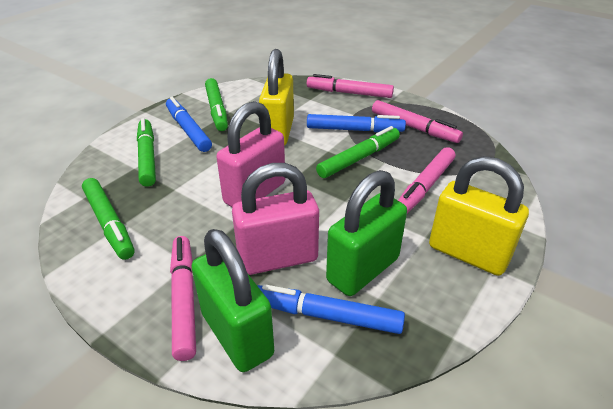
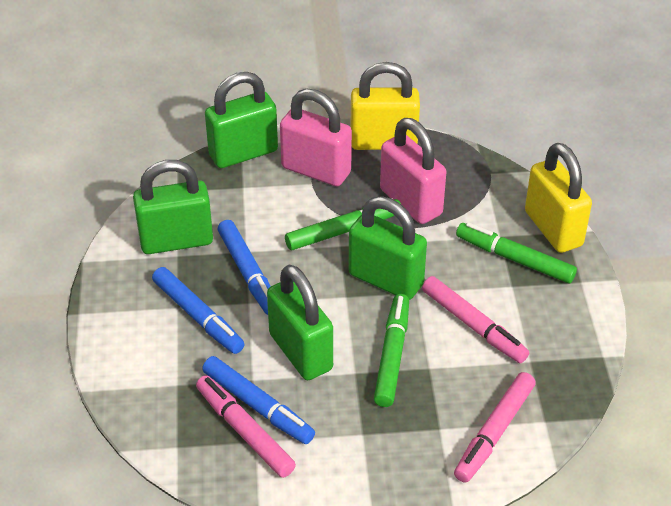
green marker: 4 -> 3
green padlock: 2 -> 4
pink marker: 4 -> 3

